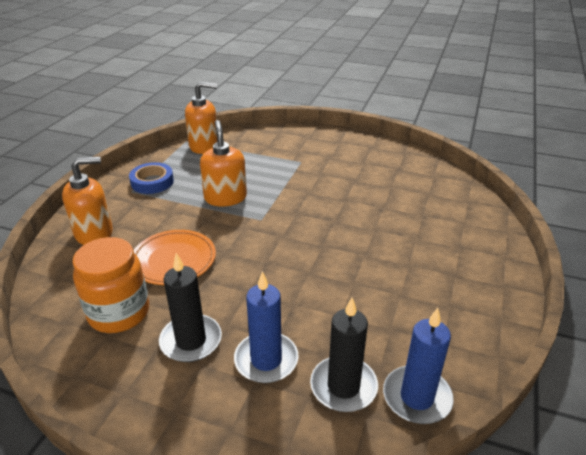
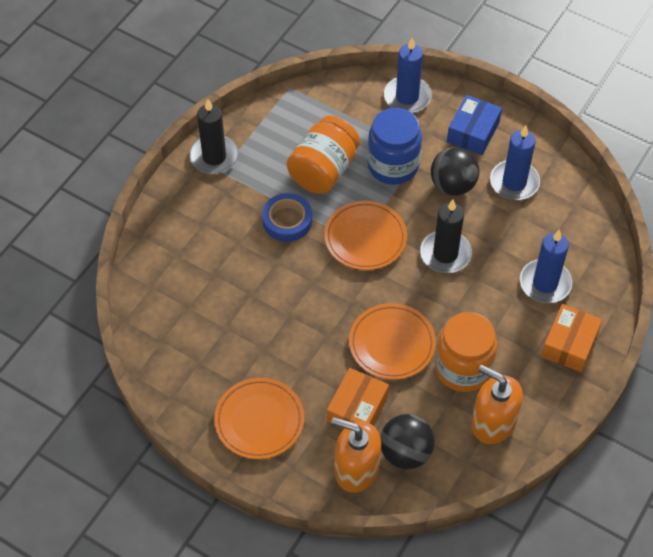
black ball: 0 -> 2
blue box: 0 -> 1
blue candle: 2 -> 3
blue jar: 0 -> 1
orange box: 0 -> 2
orange jar: 1 -> 2
orange plate: 1 -> 3
orange soap dispenser: 3 -> 2

